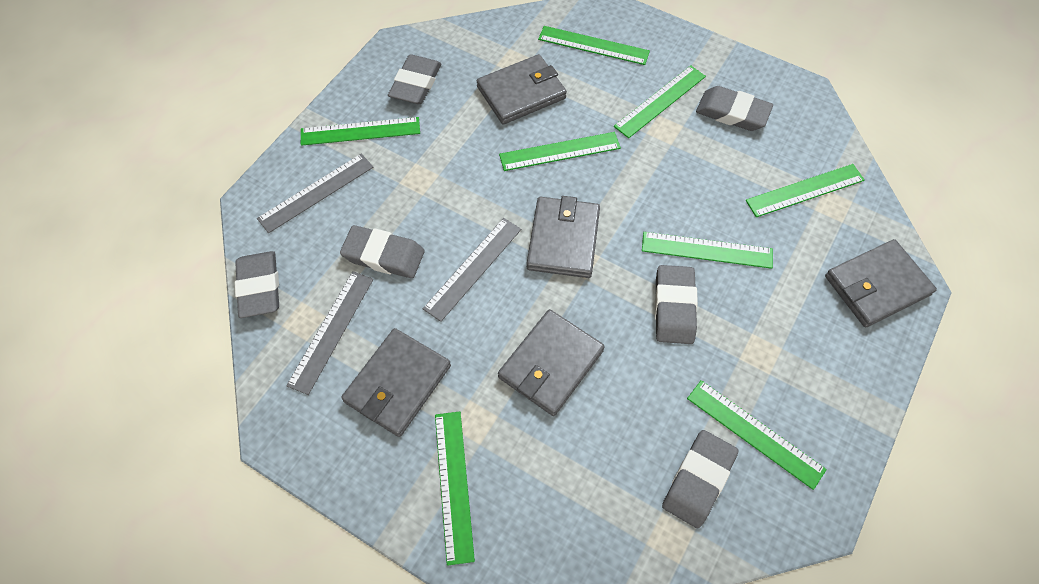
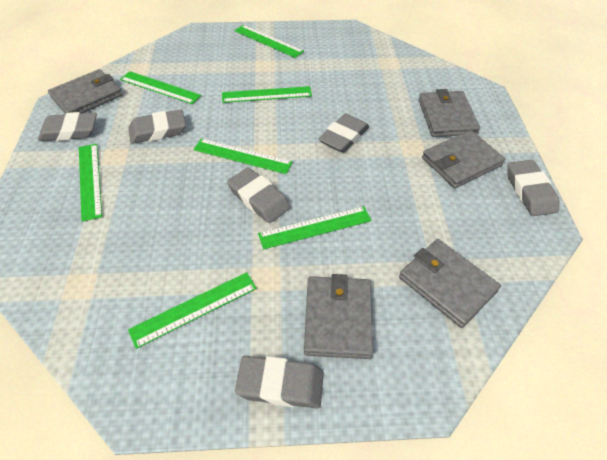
green ruler: 8 -> 7
grey ruler: 3 -> 0

